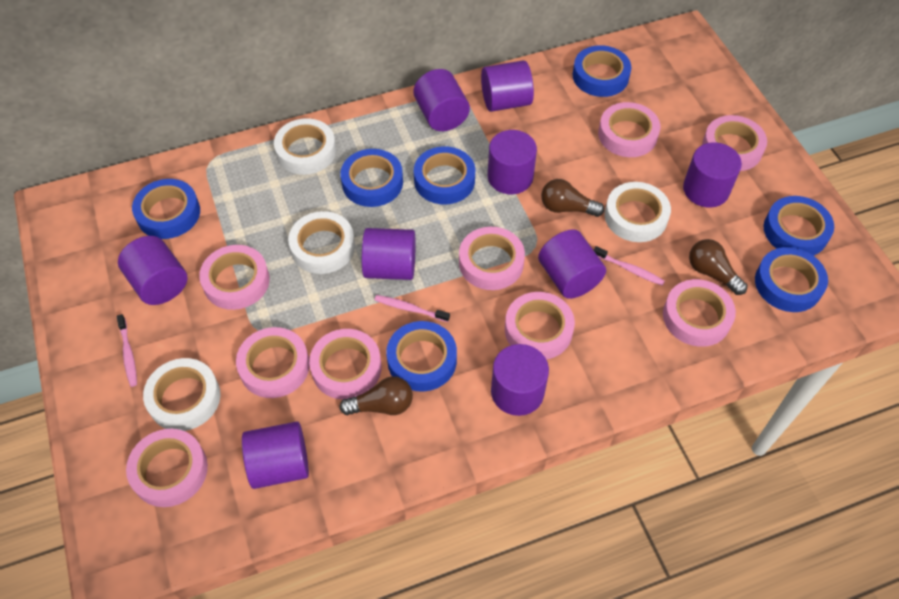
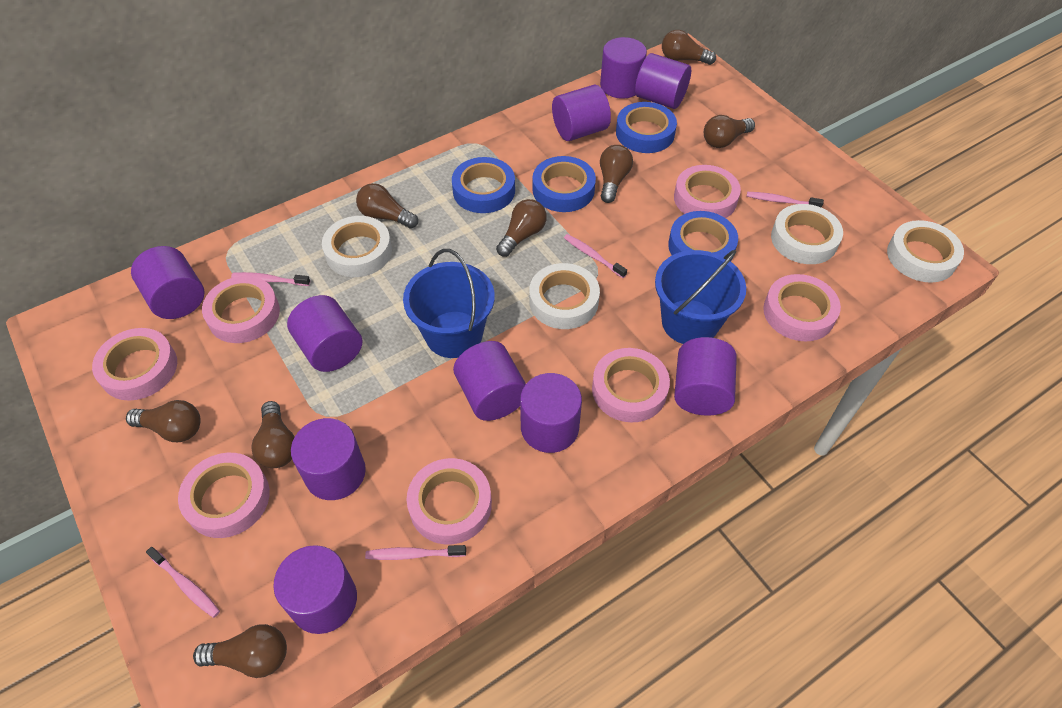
blue bucket: 0 -> 2
blue tape: 7 -> 4
brown light bulb: 3 -> 8
pink tape: 9 -> 7
pink toothbrush: 3 -> 5
purple cylinder: 9 -> 10

